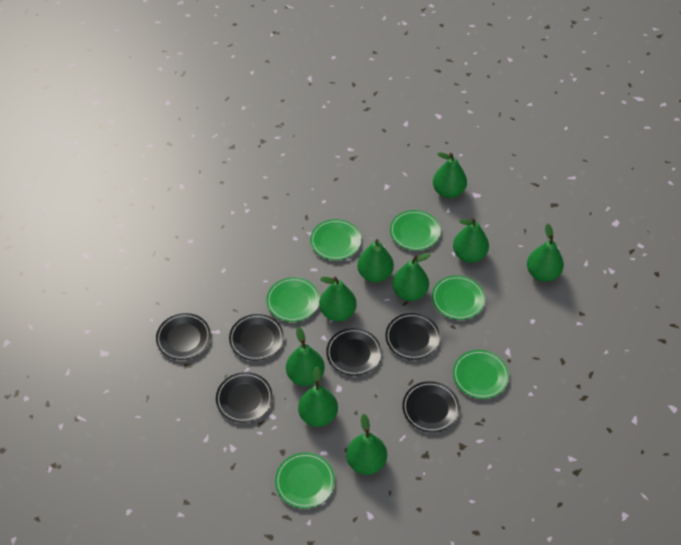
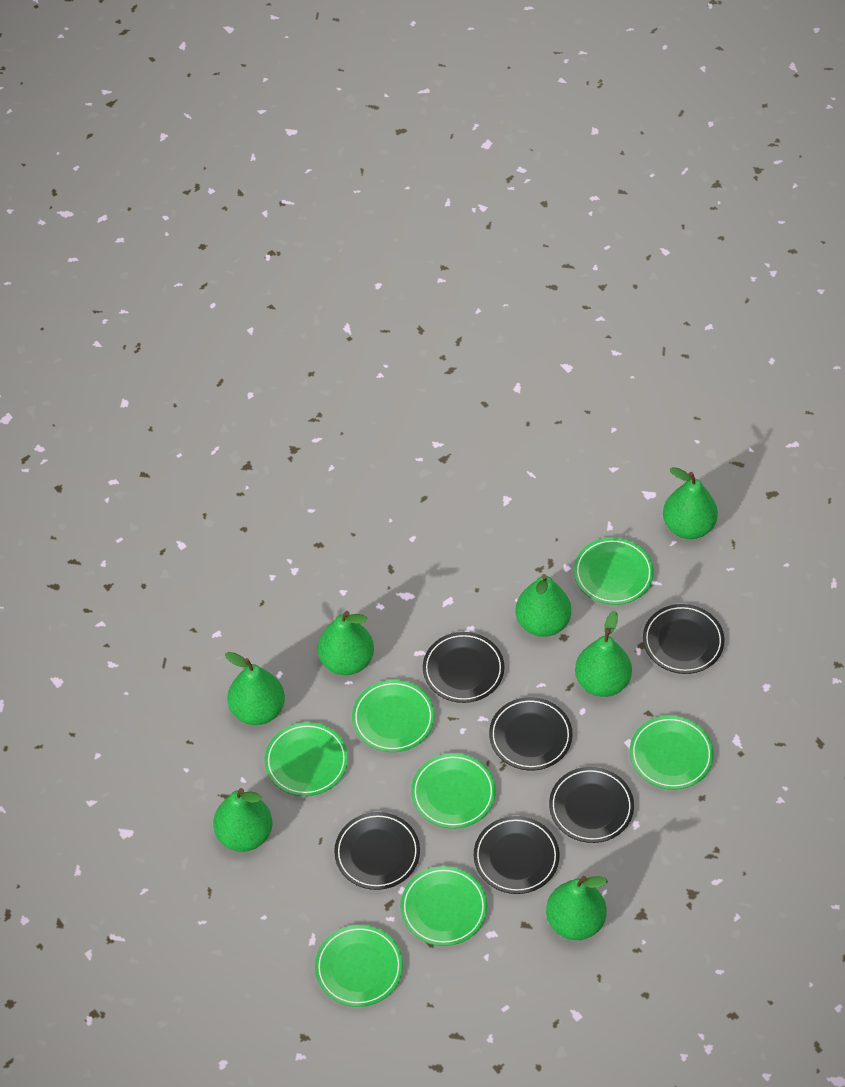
green pear: 9 -> 7
green plate: 6 -> 7

